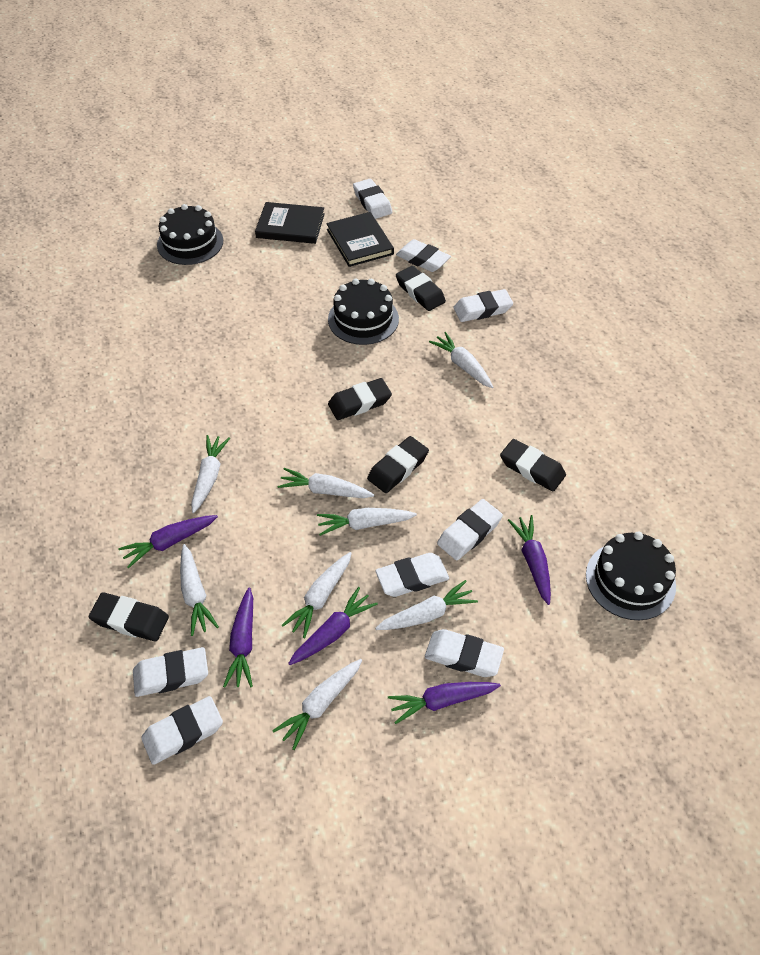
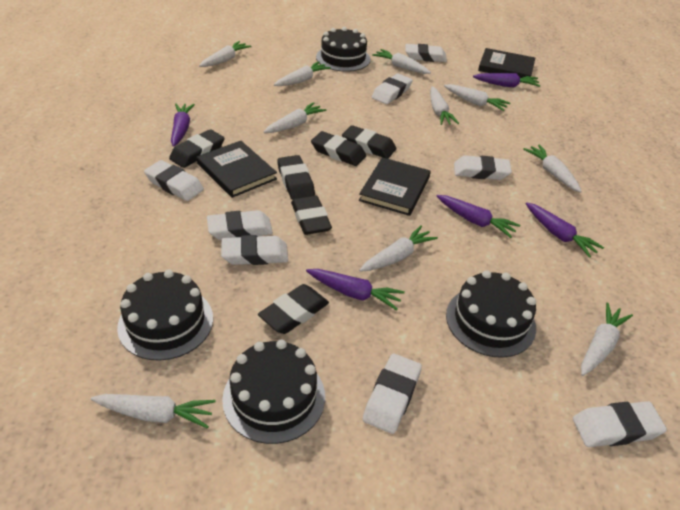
black book: 2 -> 3
black cake: 3 -> 4
black eraser: 5 -> 6
white carrot: 8 -> 10

